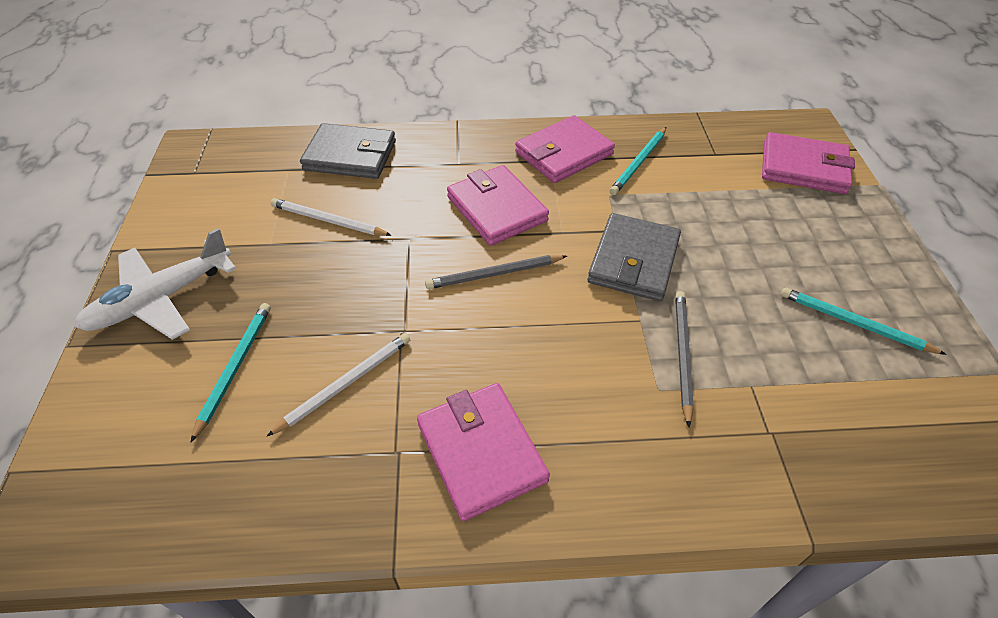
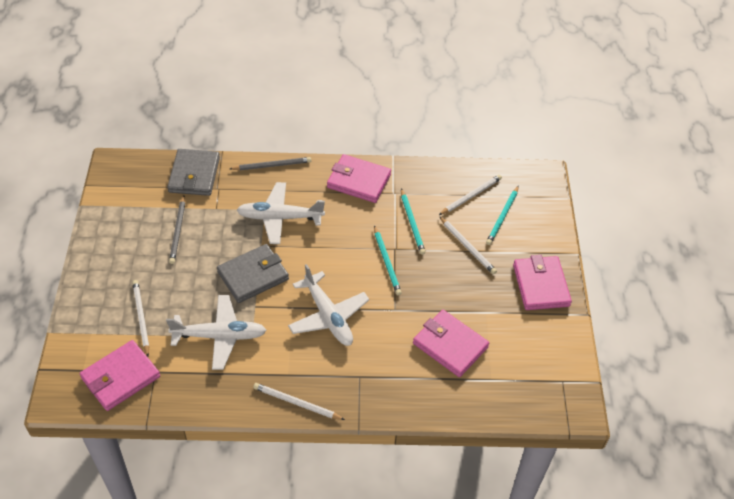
white pencil: 2 -> 4
white plane: 1 -> 3

